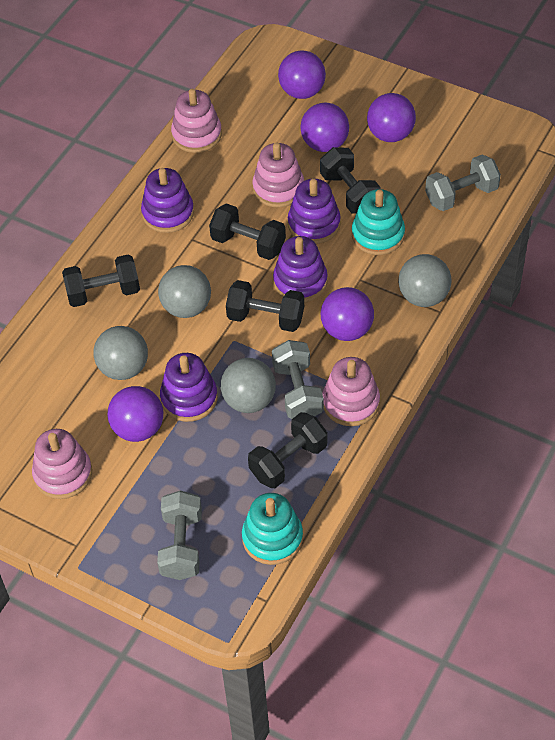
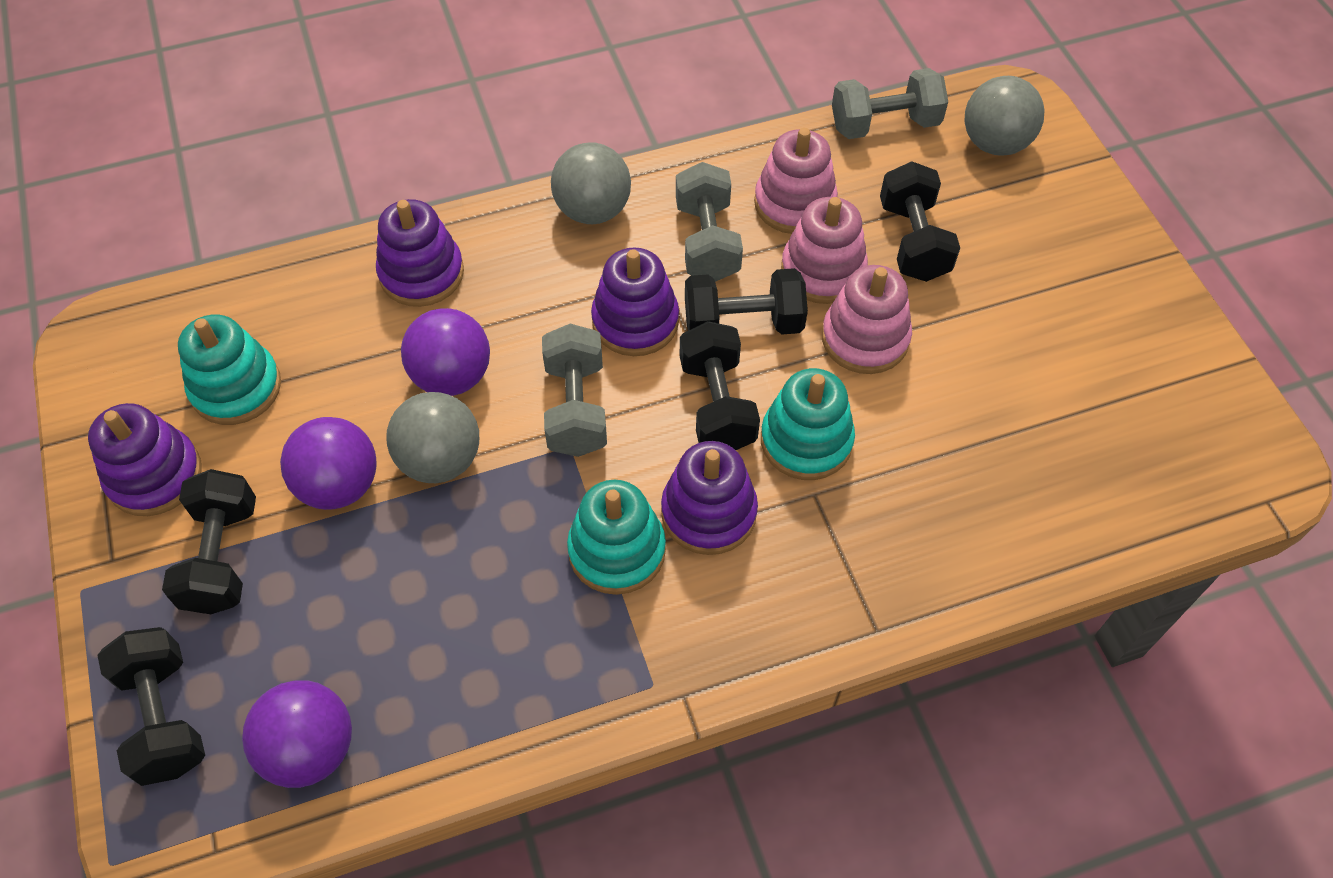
grey ball: 4 -> 3
pink stacking toy: 4 -> 3
purple ball: 5 -> 3
turquoise stacking toy: 2 -> 3

